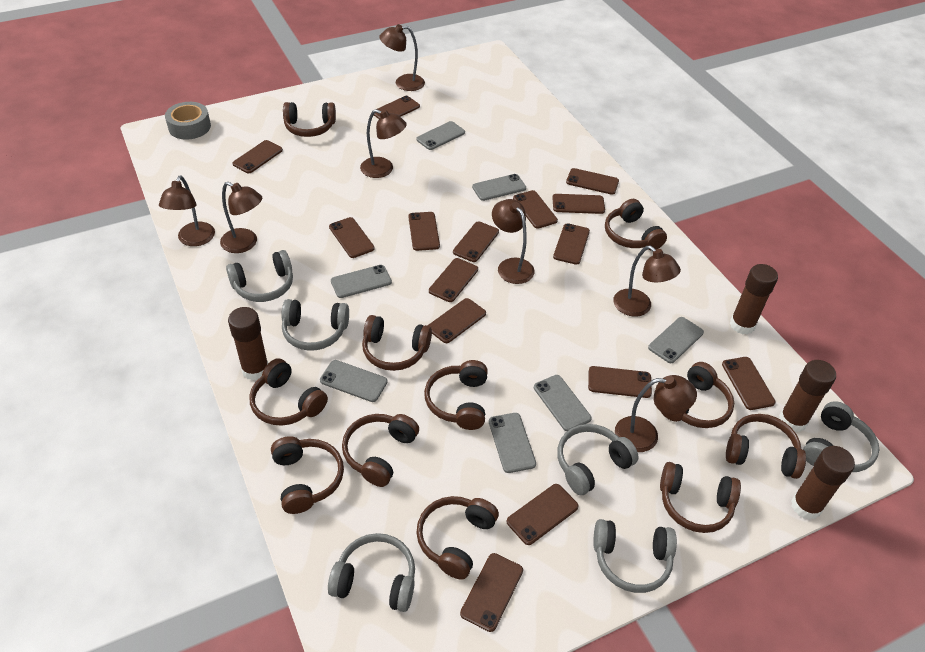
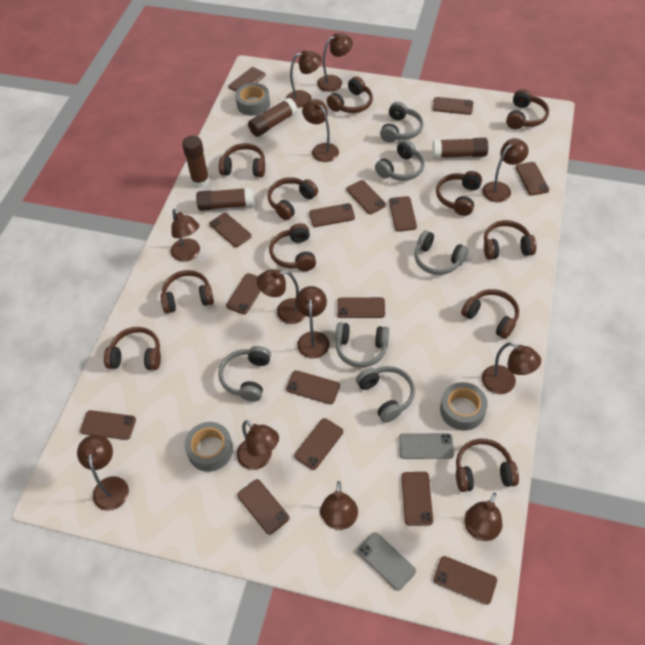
brown lamp: 7 -> 12
grey phone: 7 -> 2
grey tape: 1 -> 3

